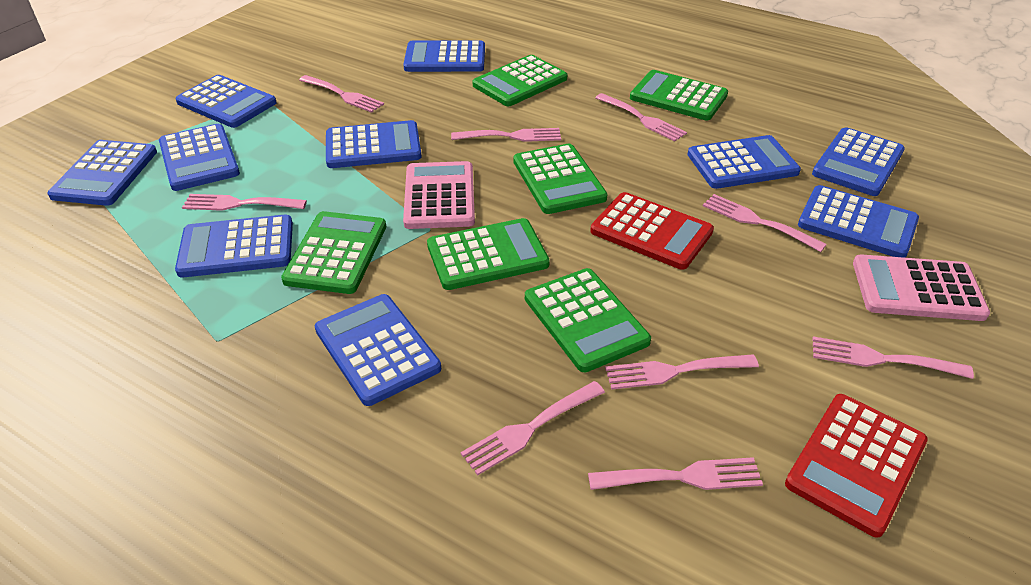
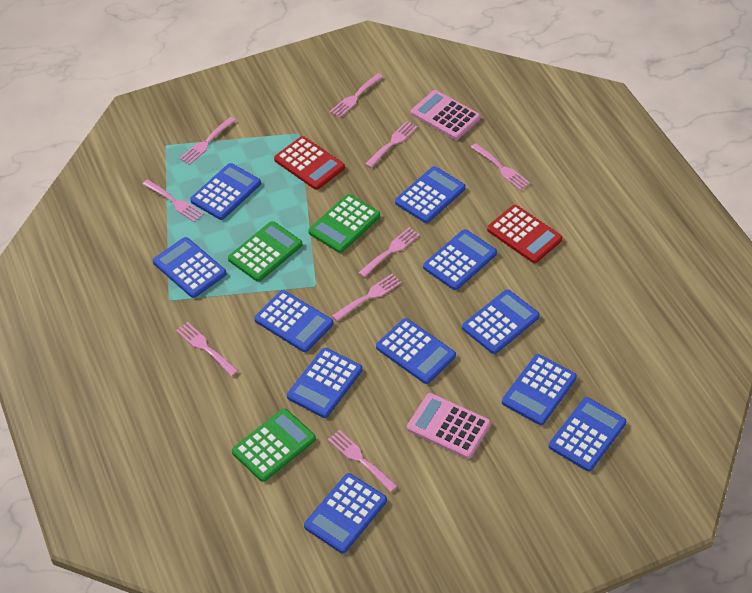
blue calculator: 10 -> 11
green calculator: 6 -> 3

